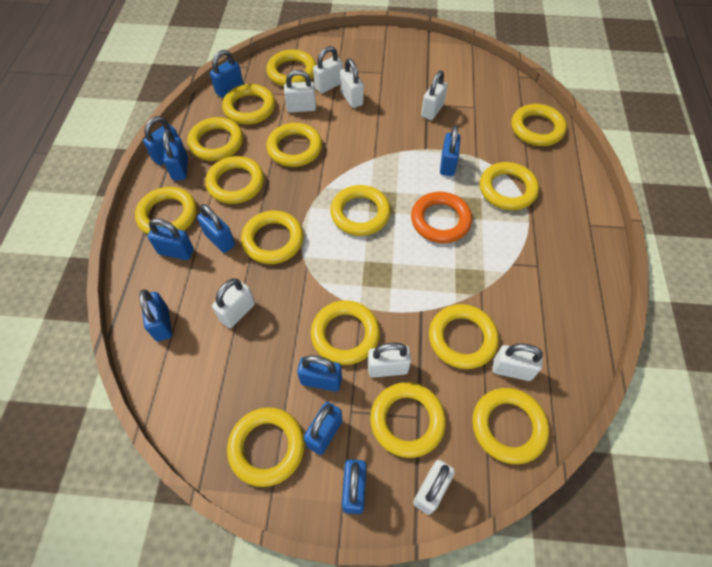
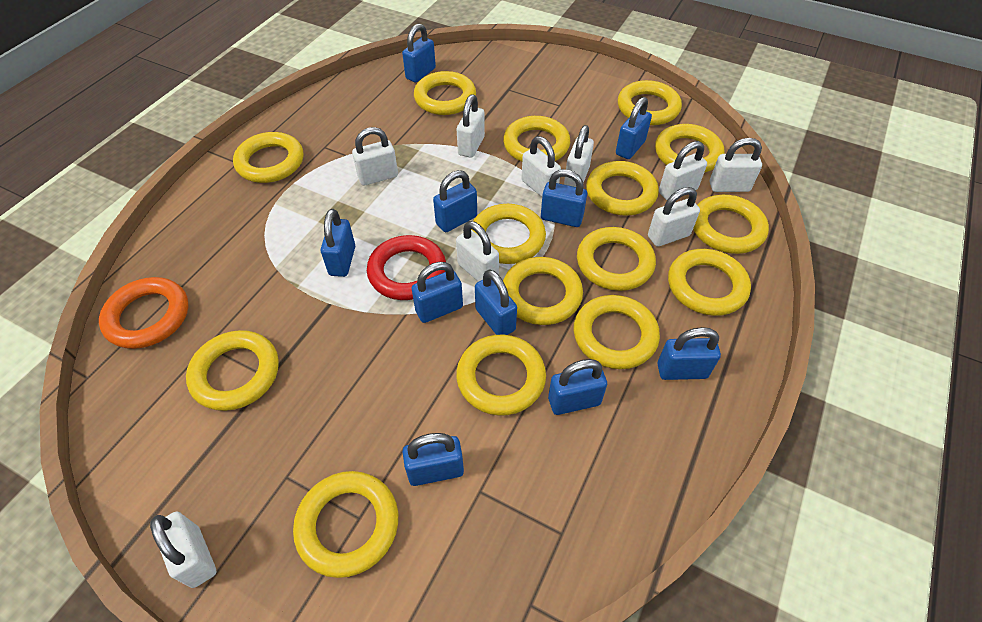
red ring: 0 -> 1
white padlock: 8 -> 9

